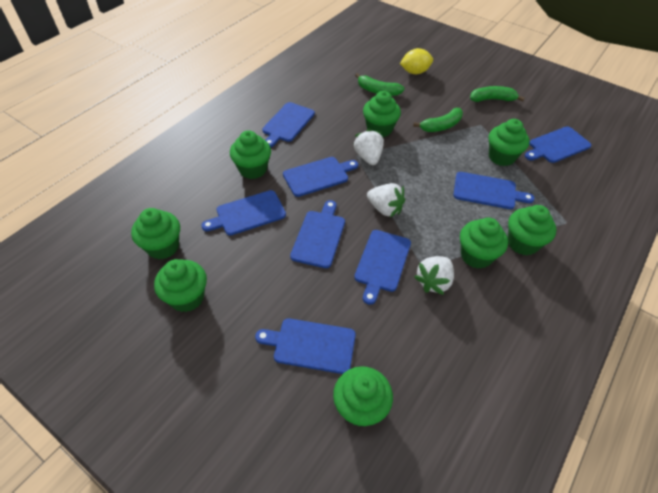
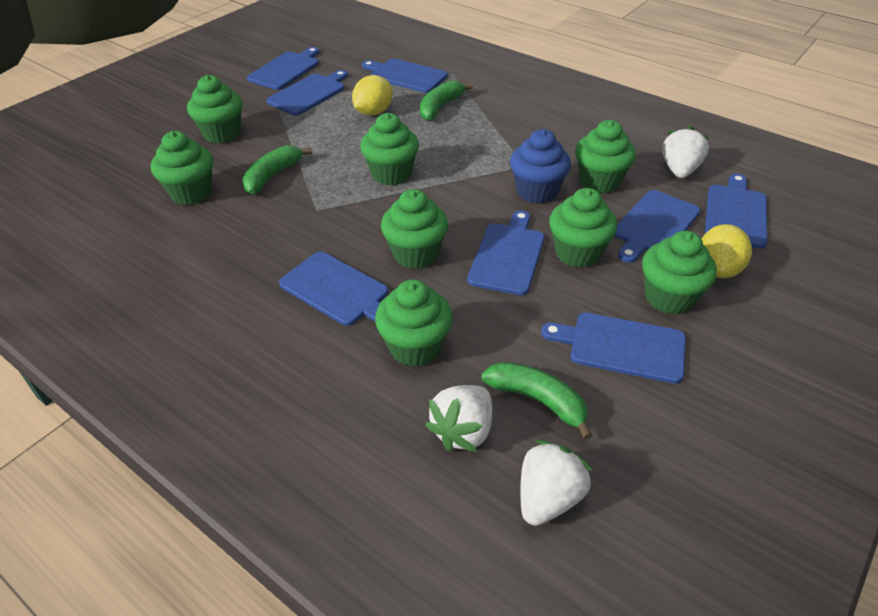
blue cupcake: 0 -> 1
yellow lemon: 1 -> 2

